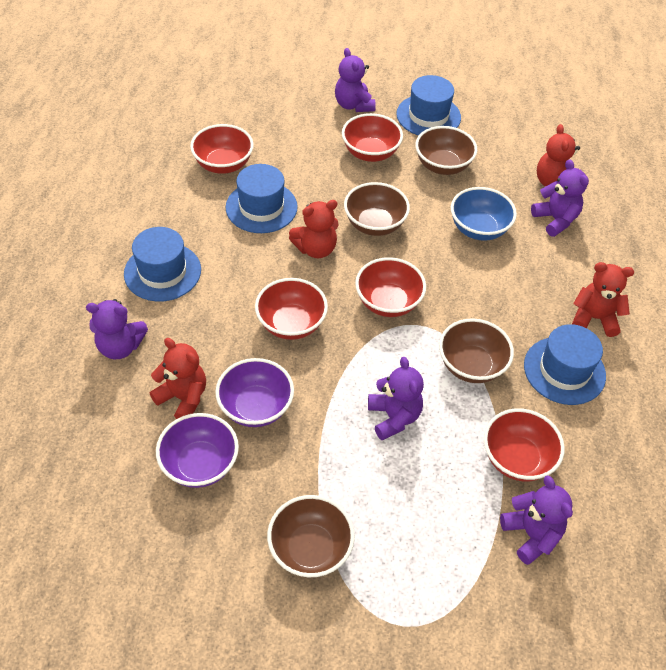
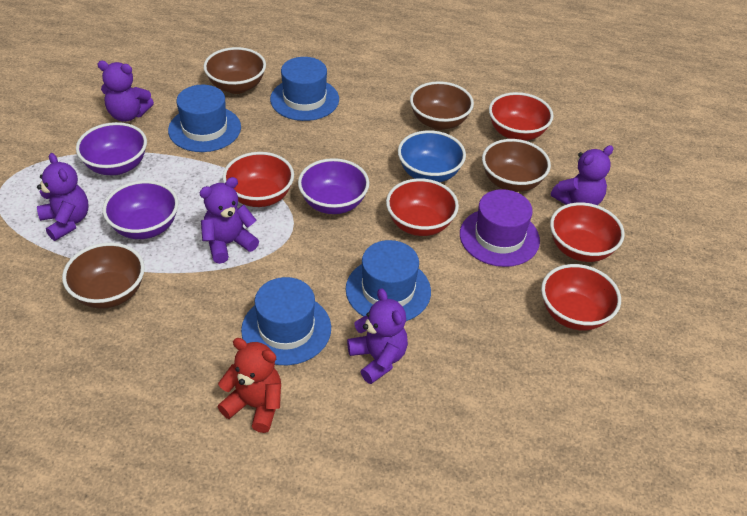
purple bowl: 2 -> 3
purple hat: 0 -> 1
red teddy bear: 4 -> 1

